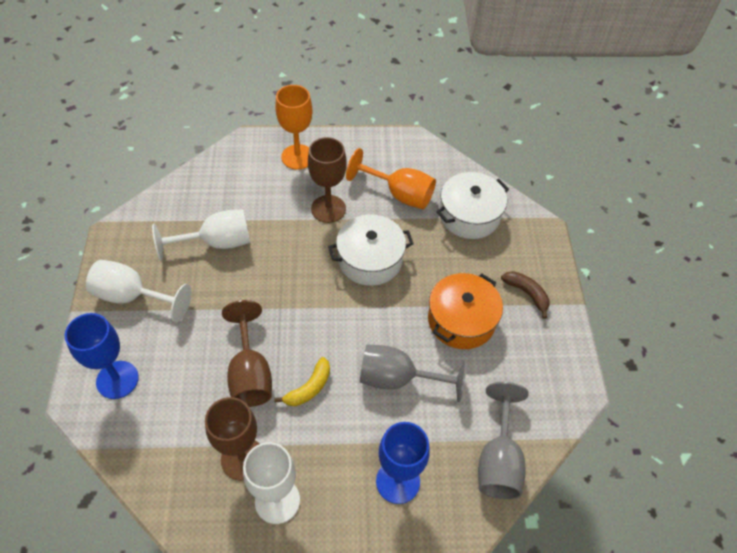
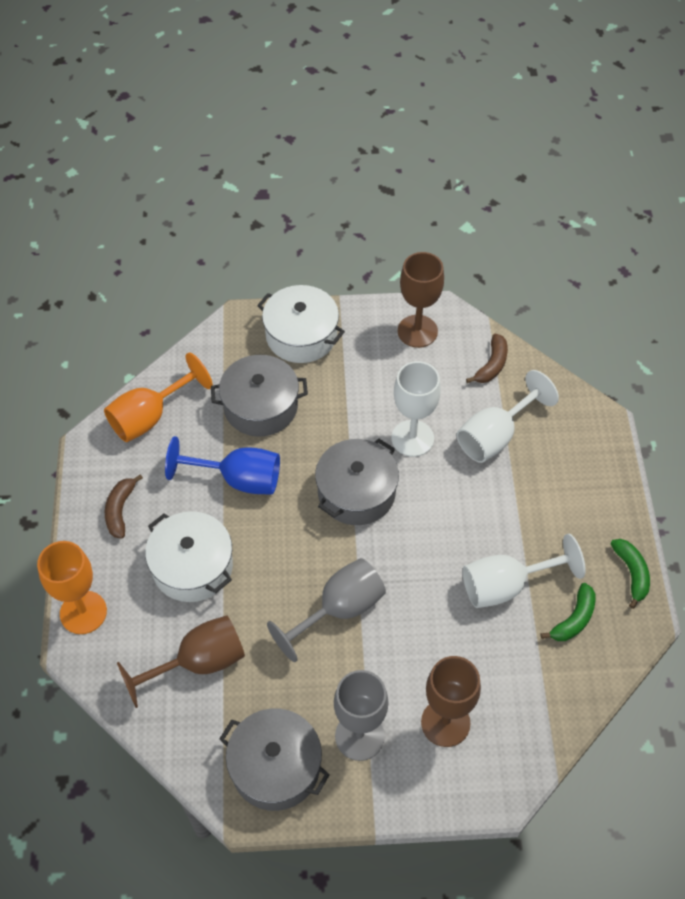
blue goblet: 2 -> 1
brown banana: 1 -> 2
green banana: 0 -> 2
grey pot: 0 -> 3
orange pot: 1 -> 0
yellow banana: 1 -> 0

